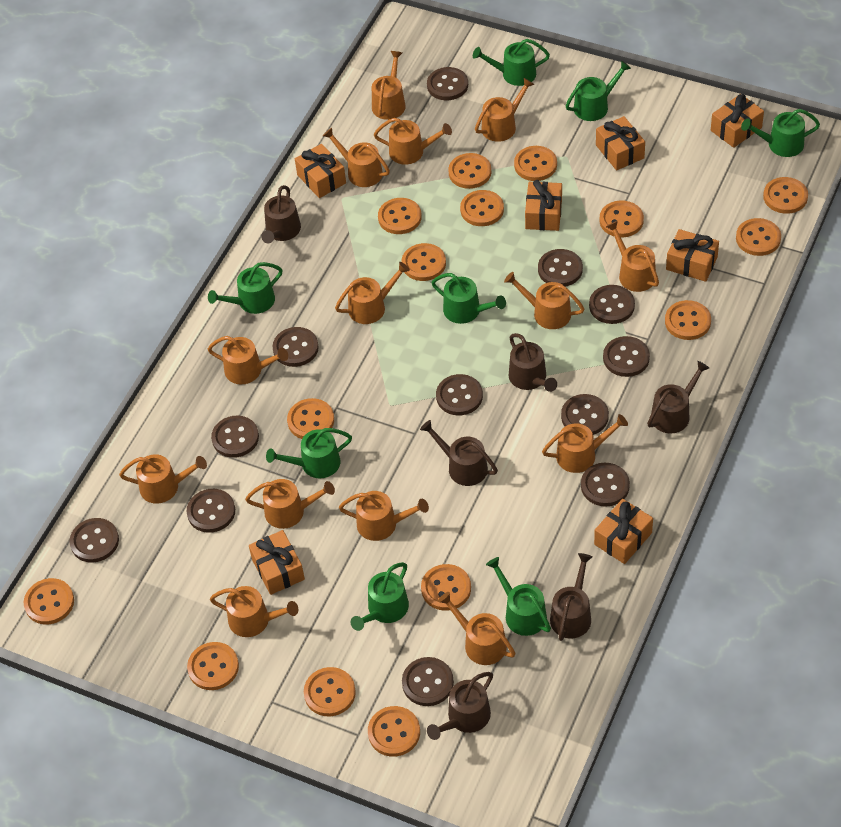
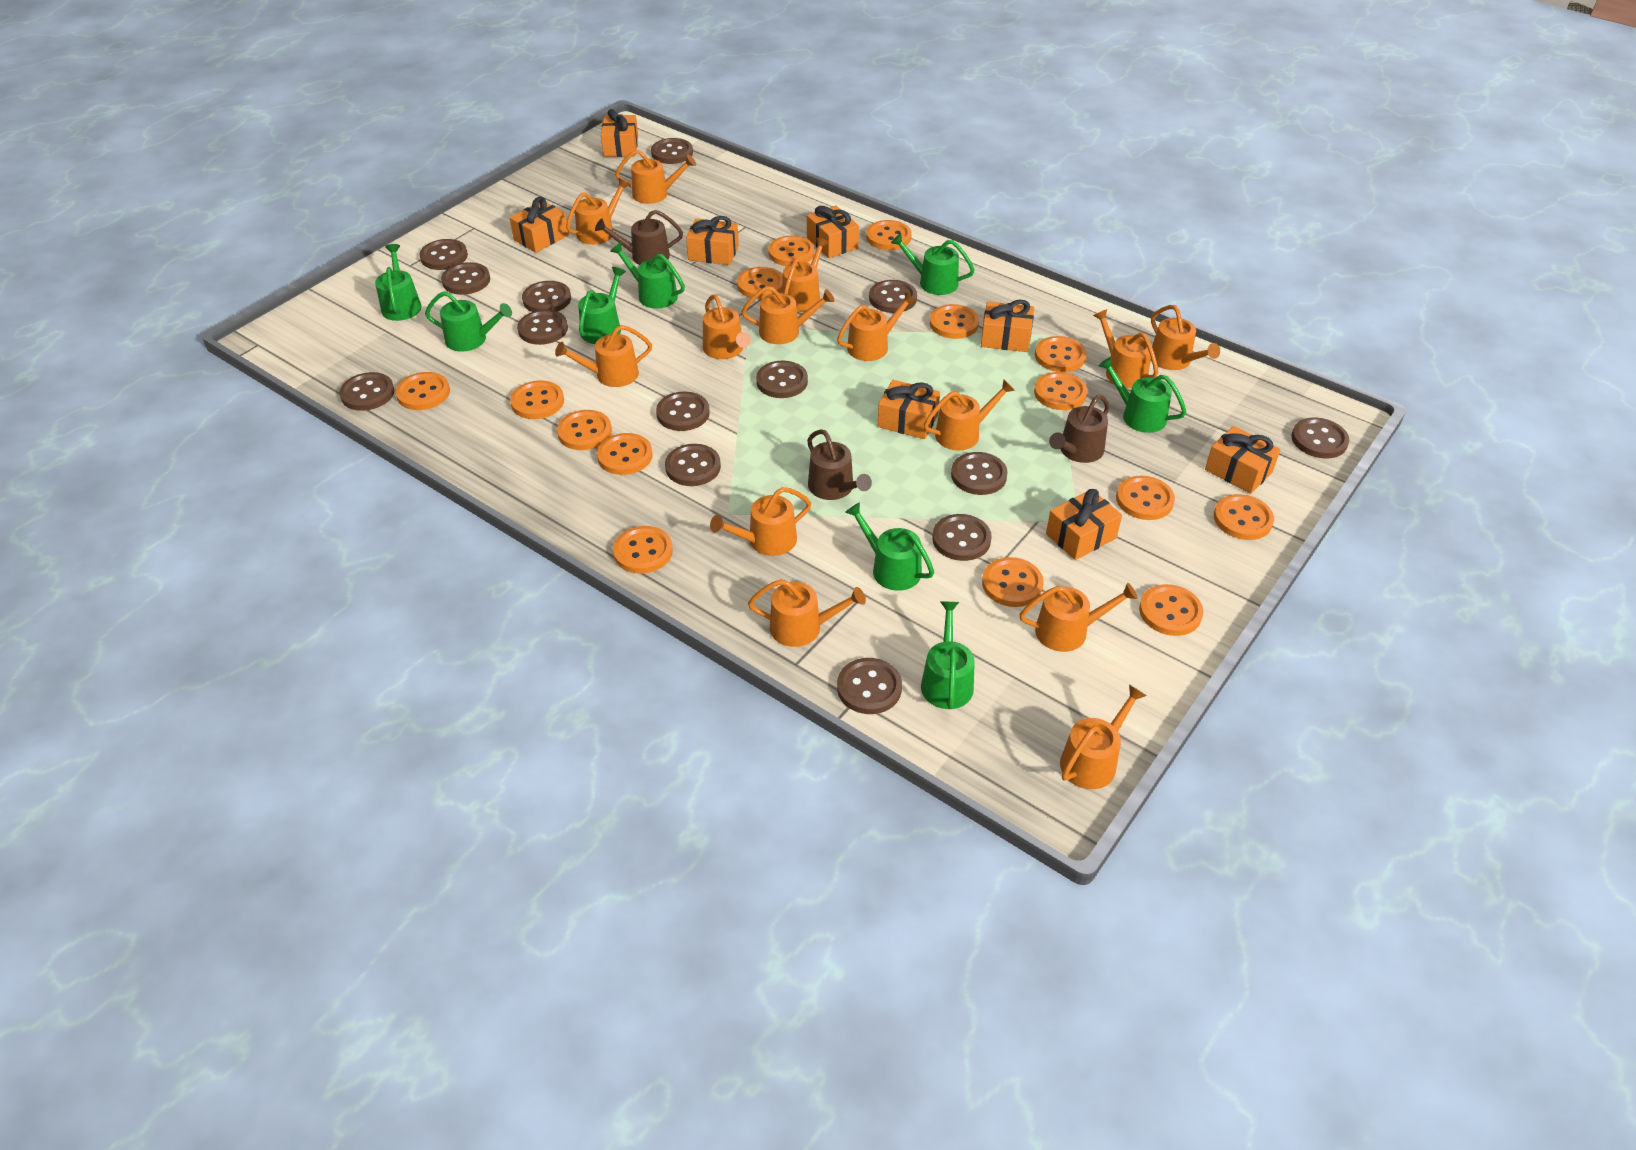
brown button: 12 -> 14
brown watering can: 6 -> 3
orange gift: 7 -> 8

